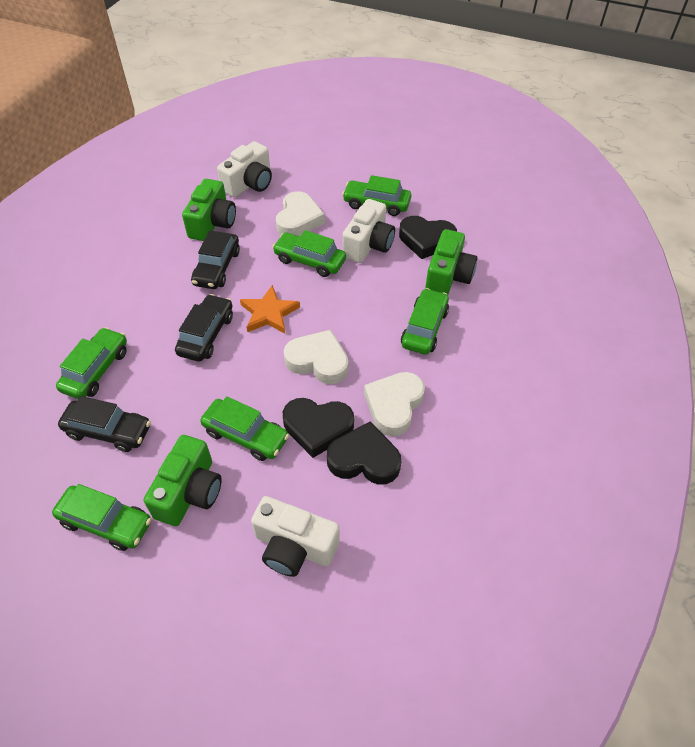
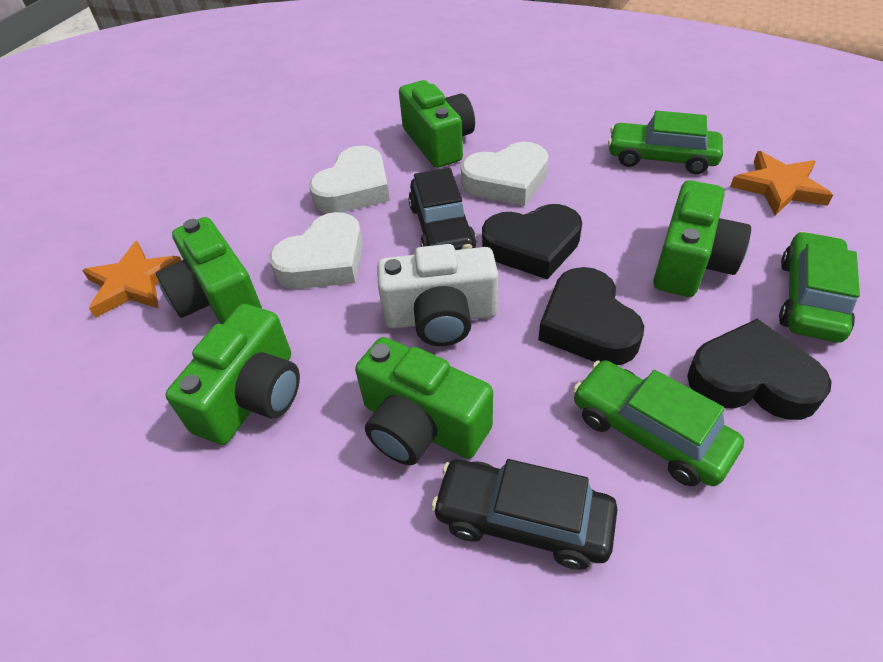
black car: 3 -> 2
green camera: 3 -> 5
green car: 6 -> 3
orange star: 1 -> 2
white camera: 3 -> 1

